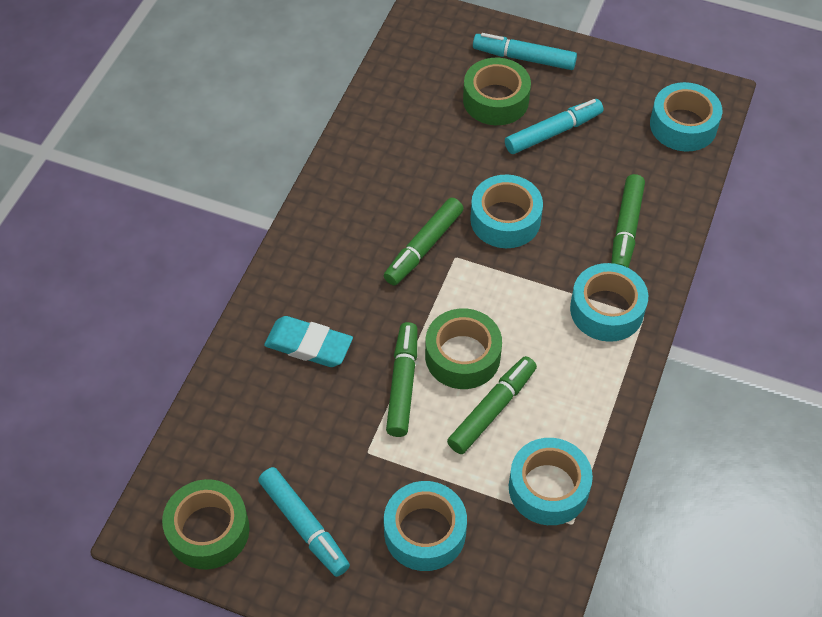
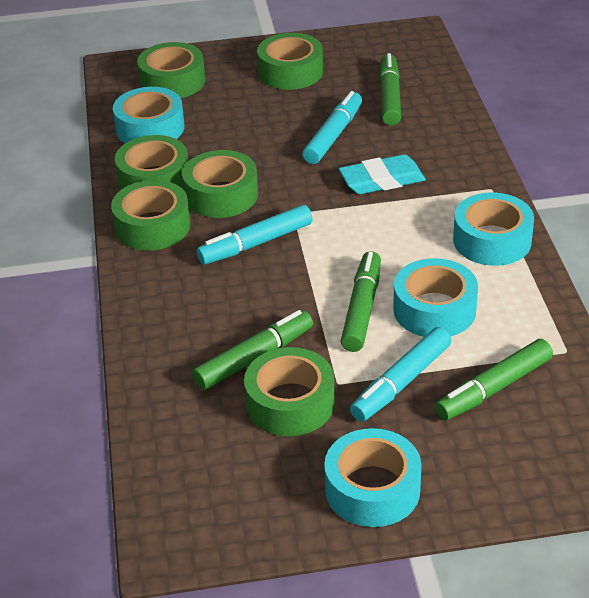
green tape: 3 -> 6
turquoise tape: 5 -> 4

